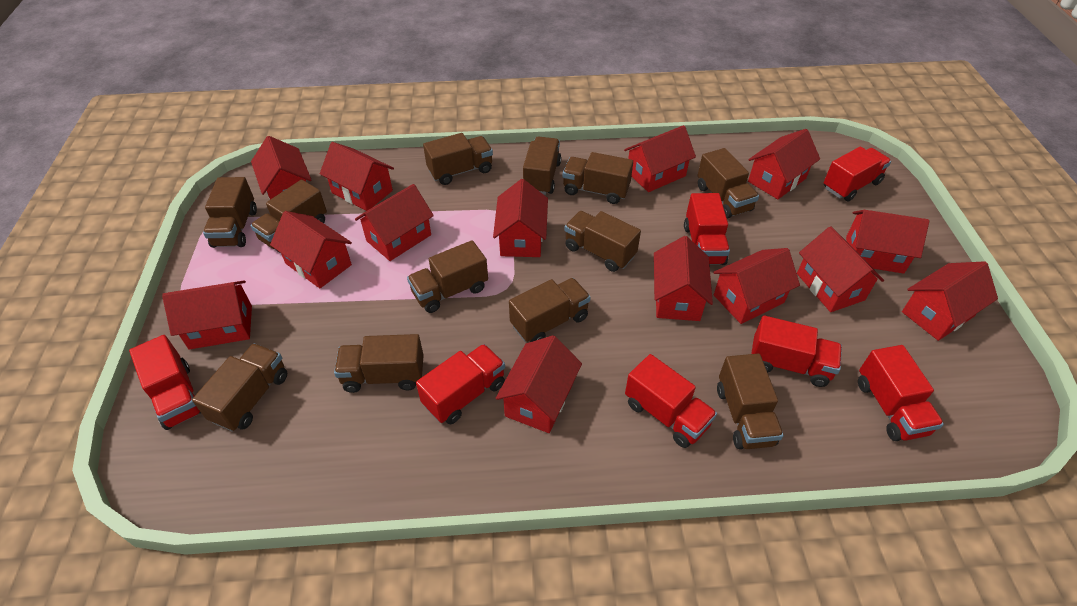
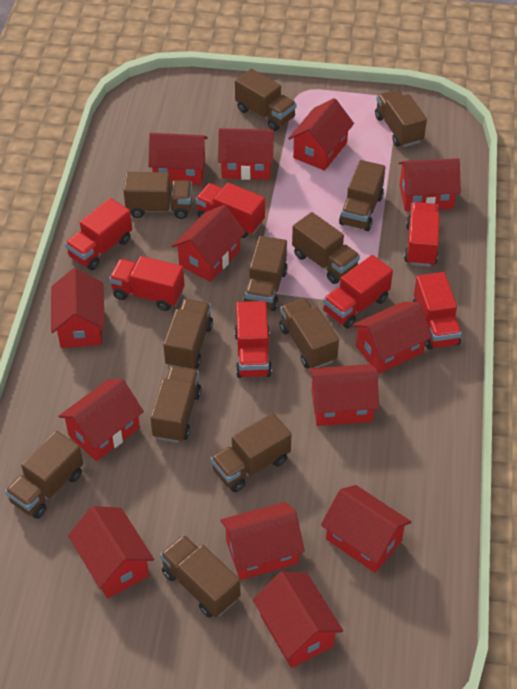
red house: 14 -> 13

